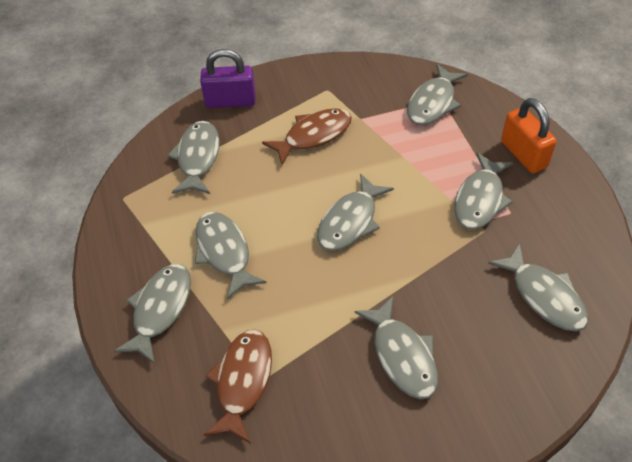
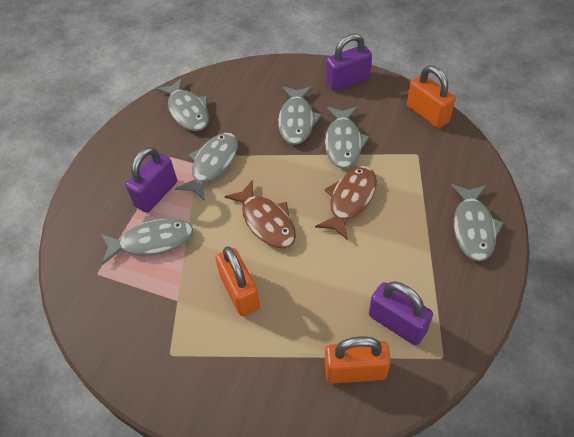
grey fish: 8 -> 6
orange padlock: 1 -> 3
purple padlock: 1 -> 3

